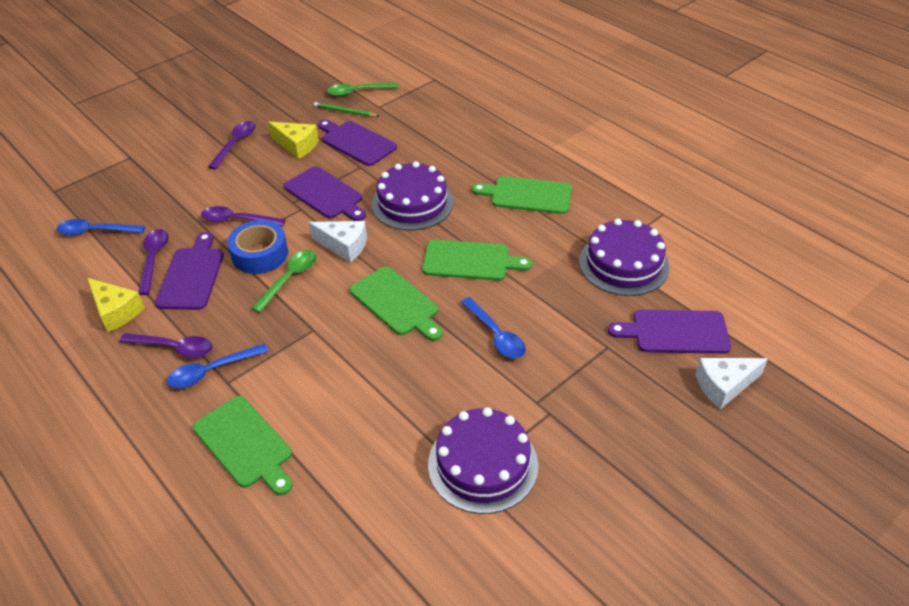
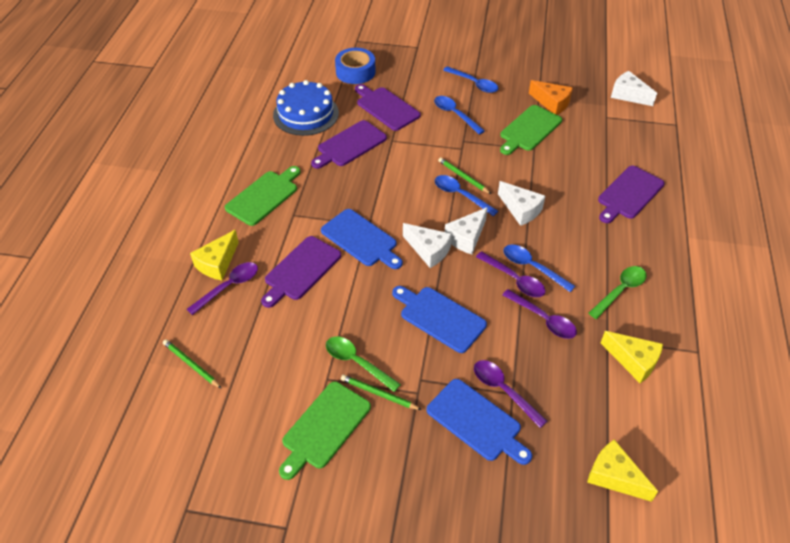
blue cake: 0 -> 1
blue cutting board: 0 -> 3
blue spoon: 3 -> 4
green cutting board: 4 -> 3
green pencil: 1 -> 3
orange cheese: 0 -> 1
purple cake: 3 -> 0
white cheese: 2 -> 4
yellow cheese: 2 -> 3

